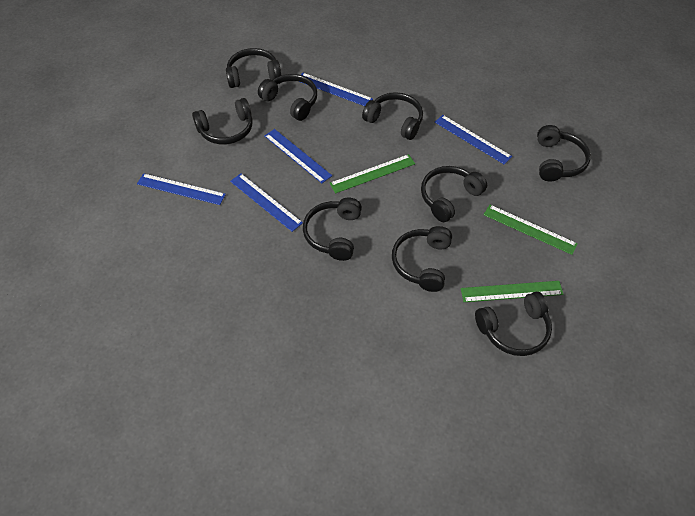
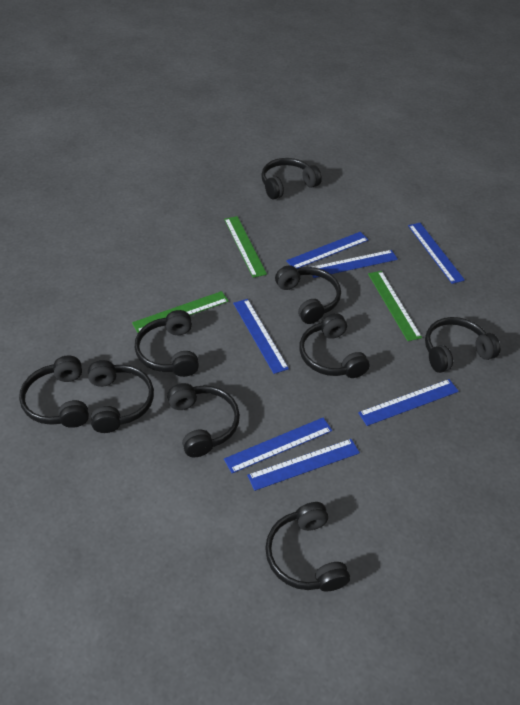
blue ruler: 5 -> 7

